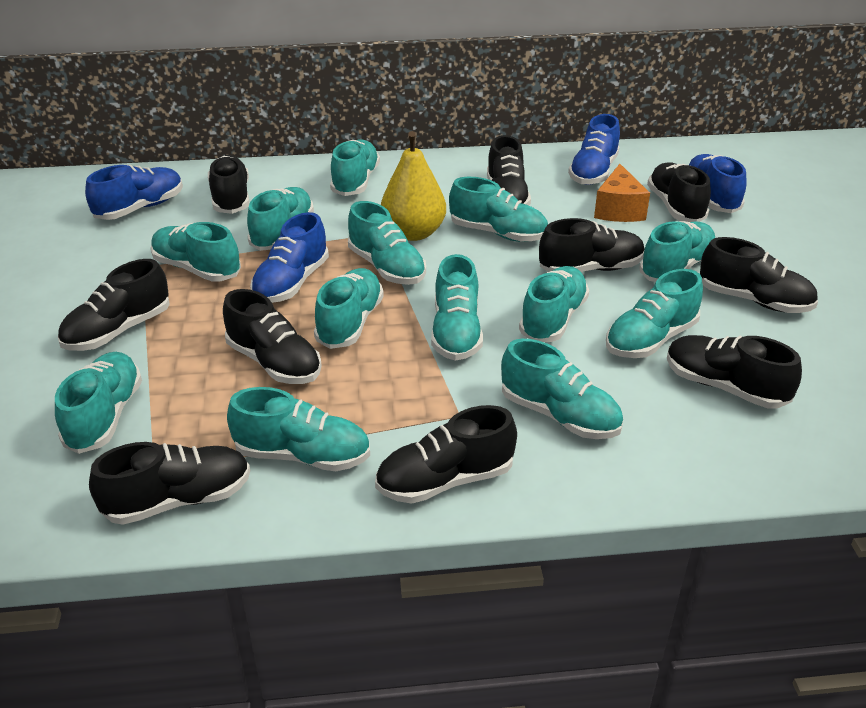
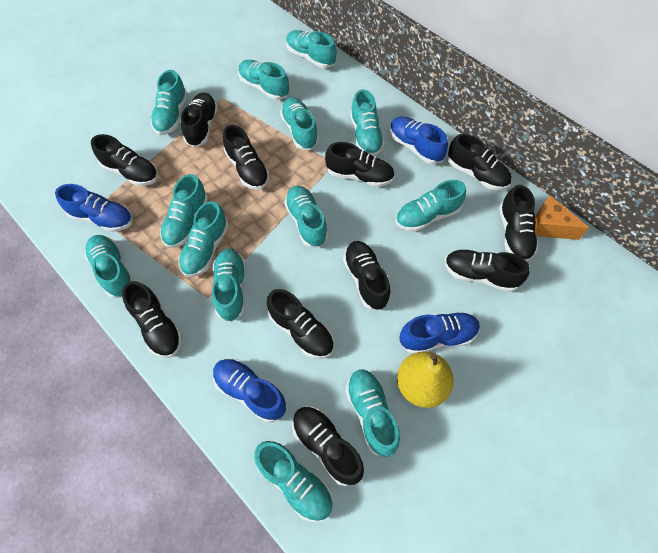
black shoe: 10 -> 11

